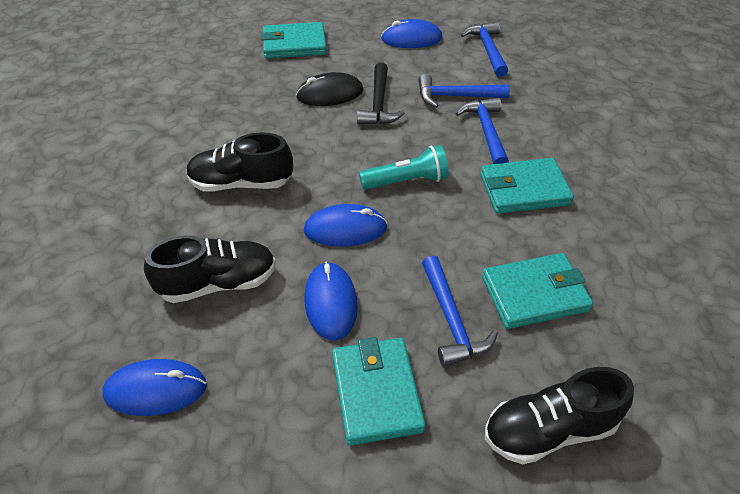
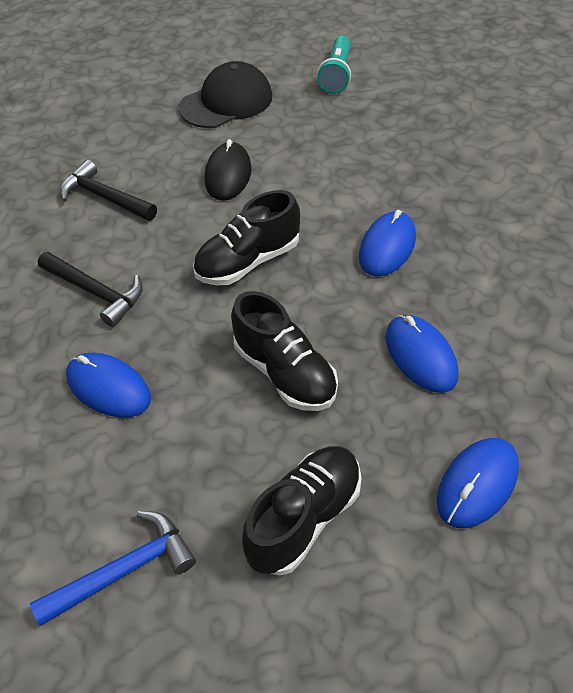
black cap: 0 -> 1
black hammer: 1 -> 2
blue hammer: 4 -> 1
turquoise wallet: 4 -> 0

